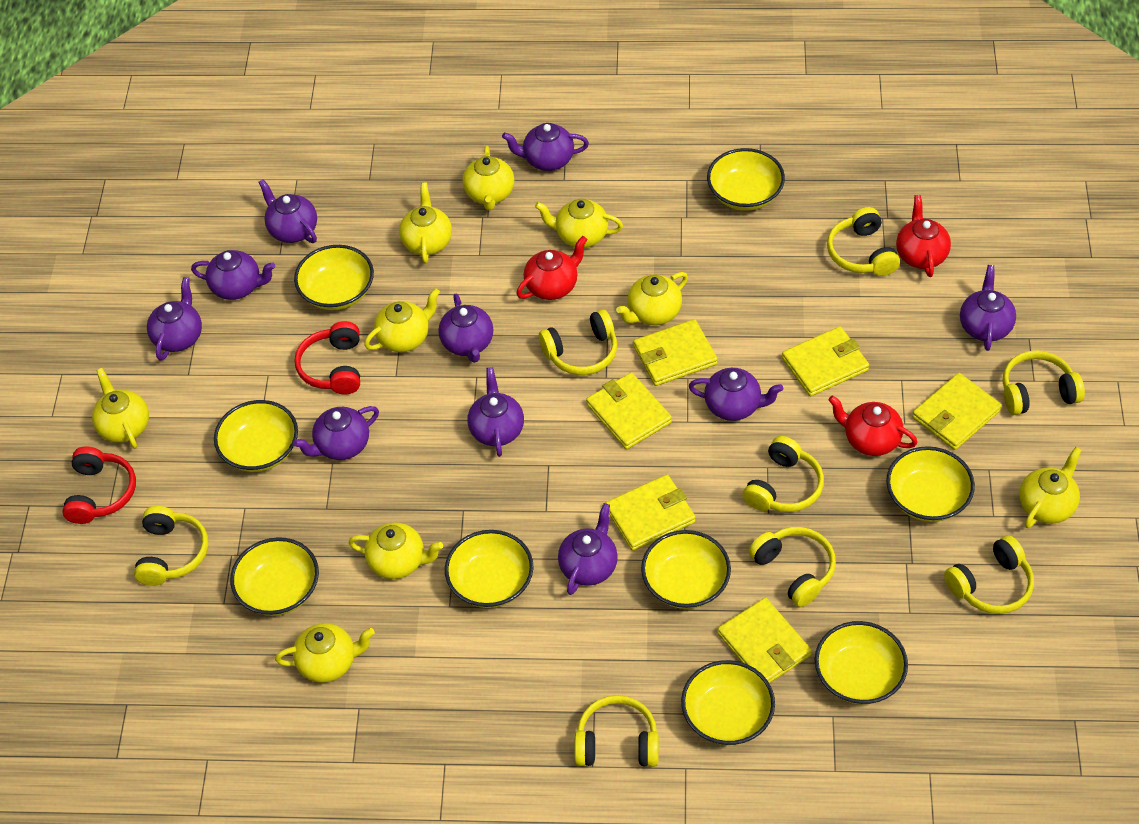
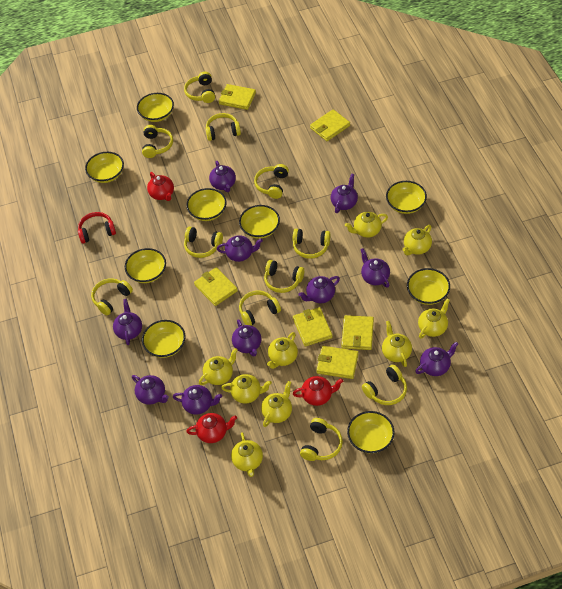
red headphones: 2 -> 1
yellow headphones: 8 -> 11

